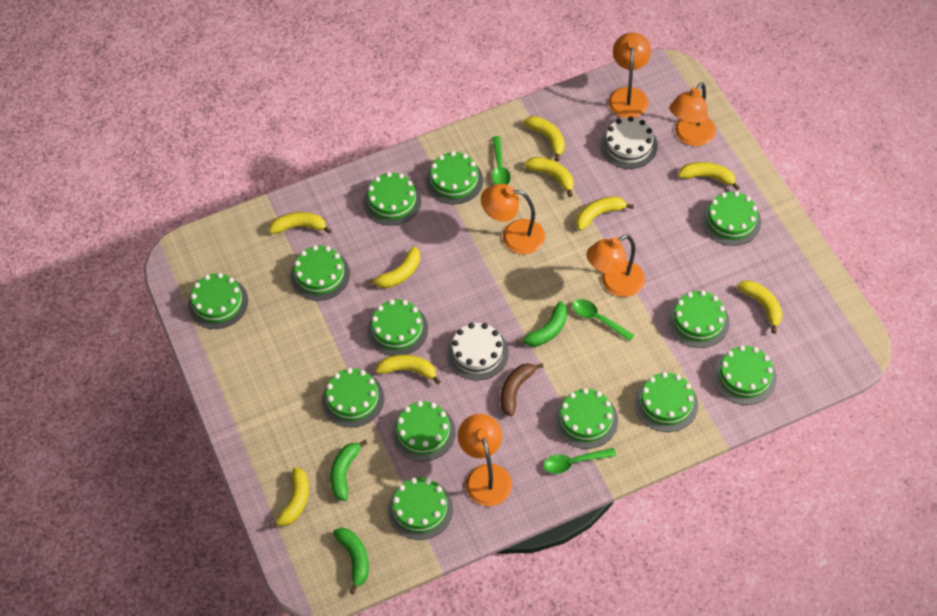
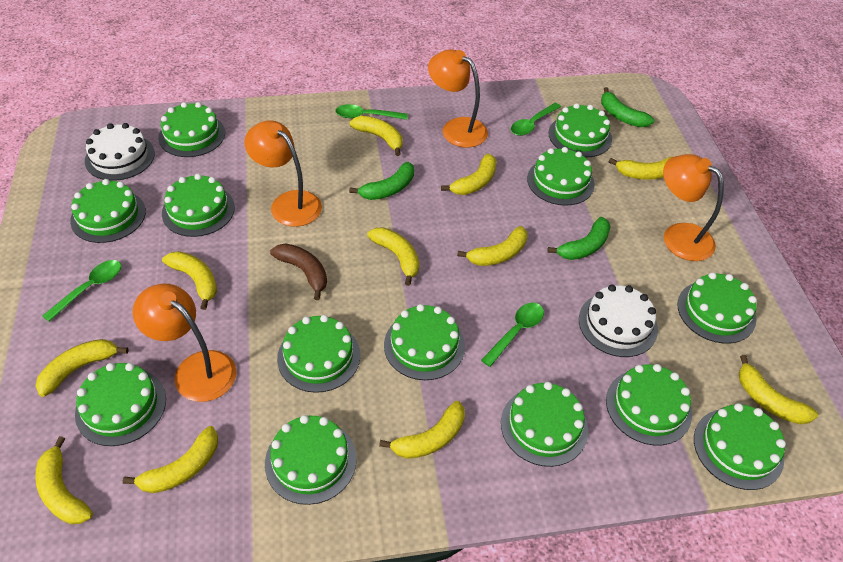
green spoon: 3 -> 4
orange lamp: 5 -> 4
yellow banana: 9 -> 11

